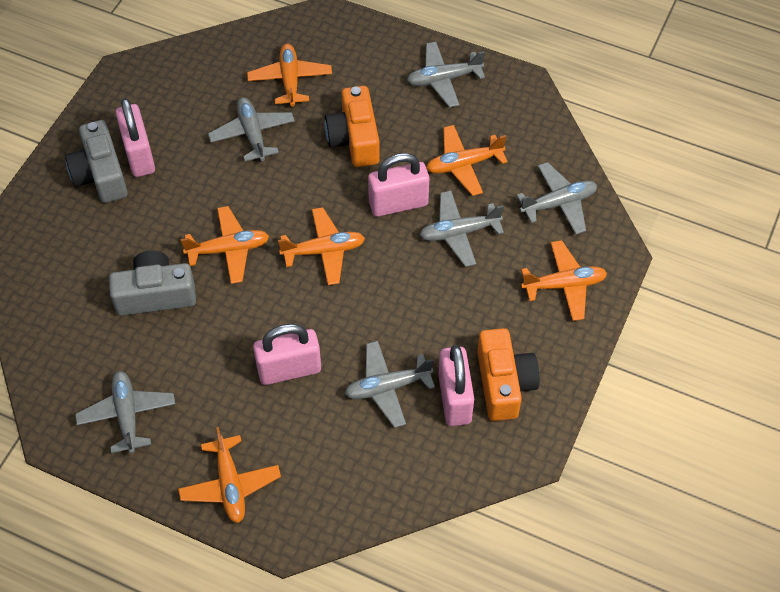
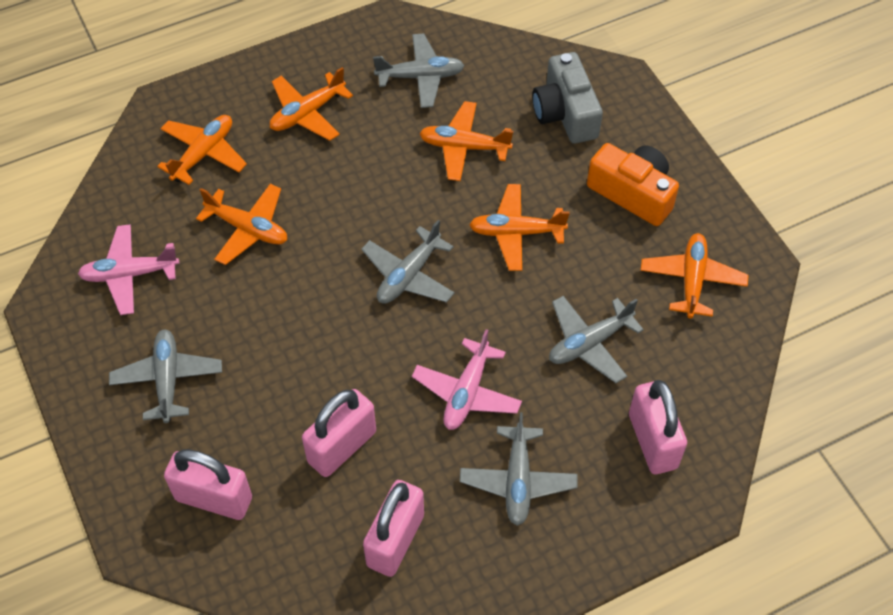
grey camera: 2 -> 1
grey plane: 6 -> 5
orange camera: 2 -> 1
pink plane: 0 -> 2

